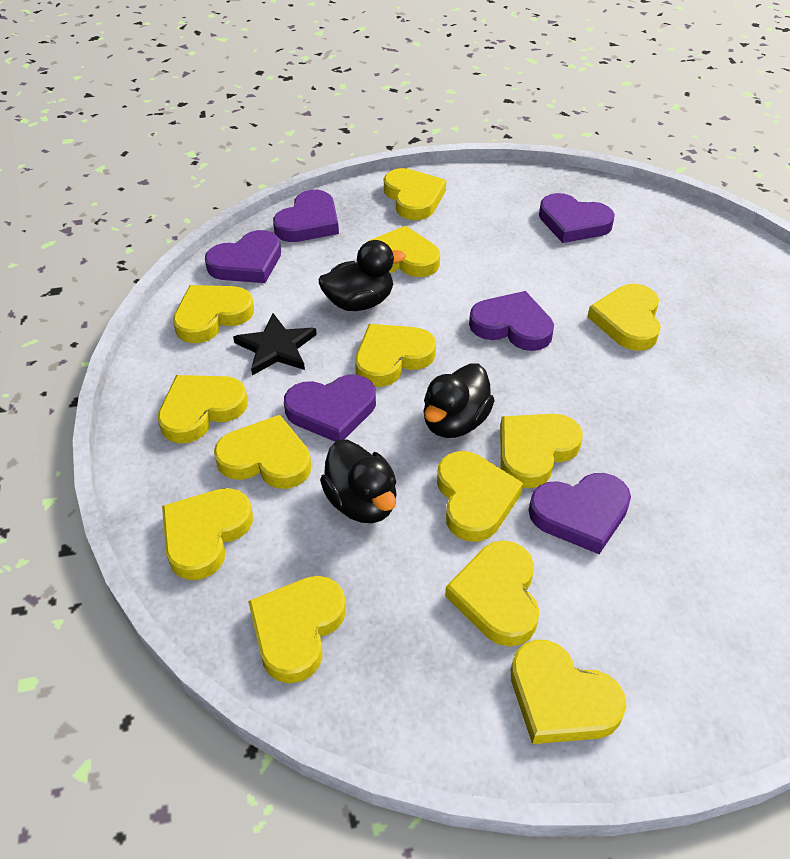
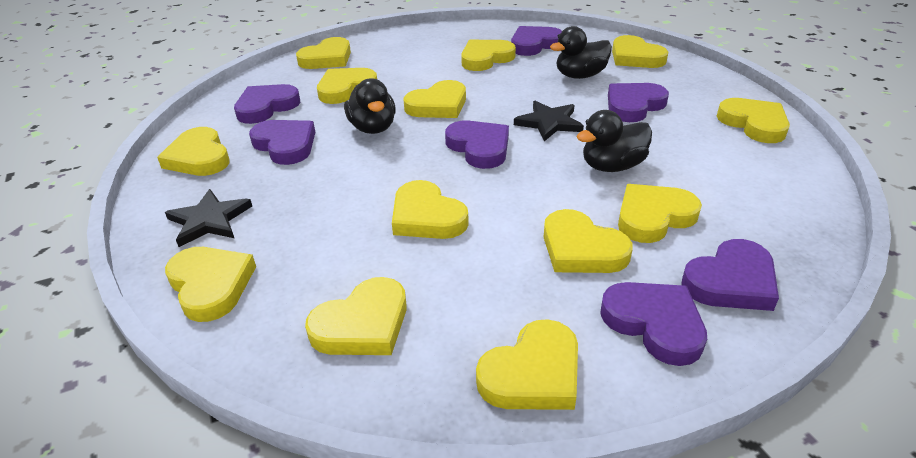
black star: 1 -> 2
purple heart: 6 -> 7

